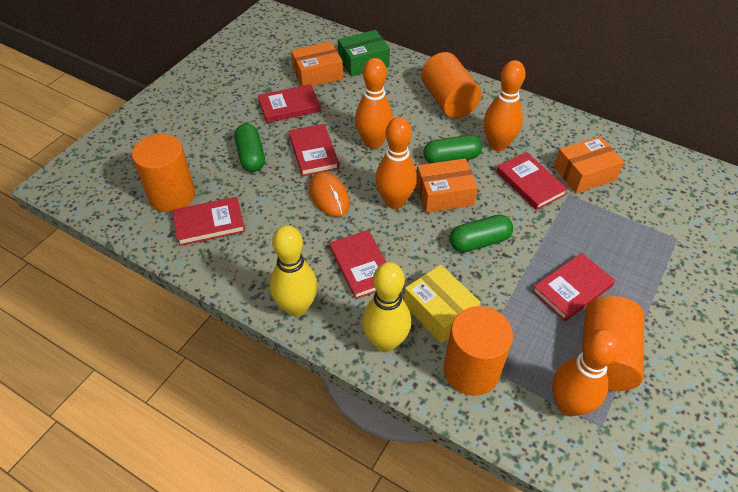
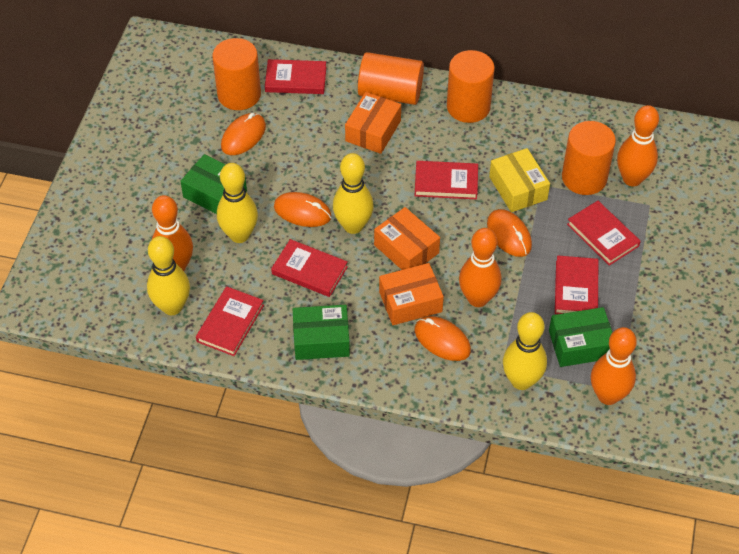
green box: 1 -> 3
green capsule: 3 -> 0
orange mouse: 1 -> 4
yellow bowling pin: 2 -> 4

